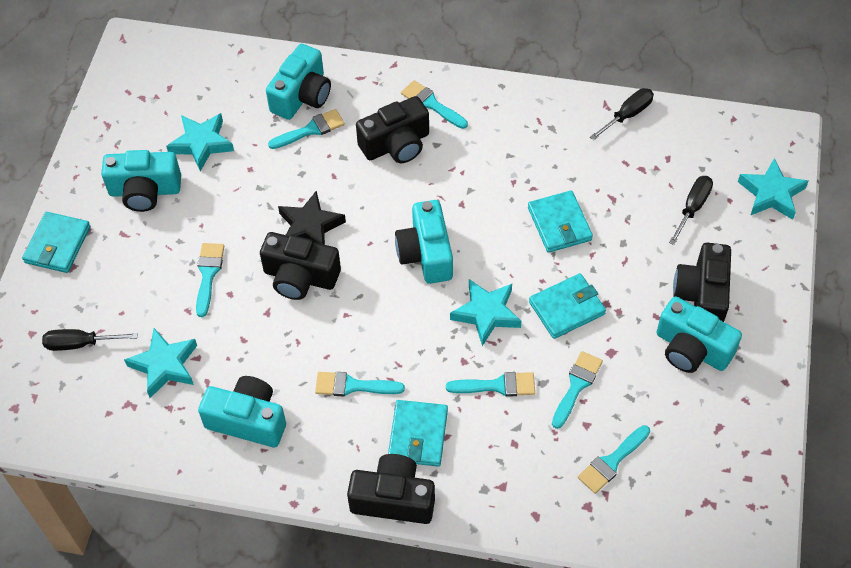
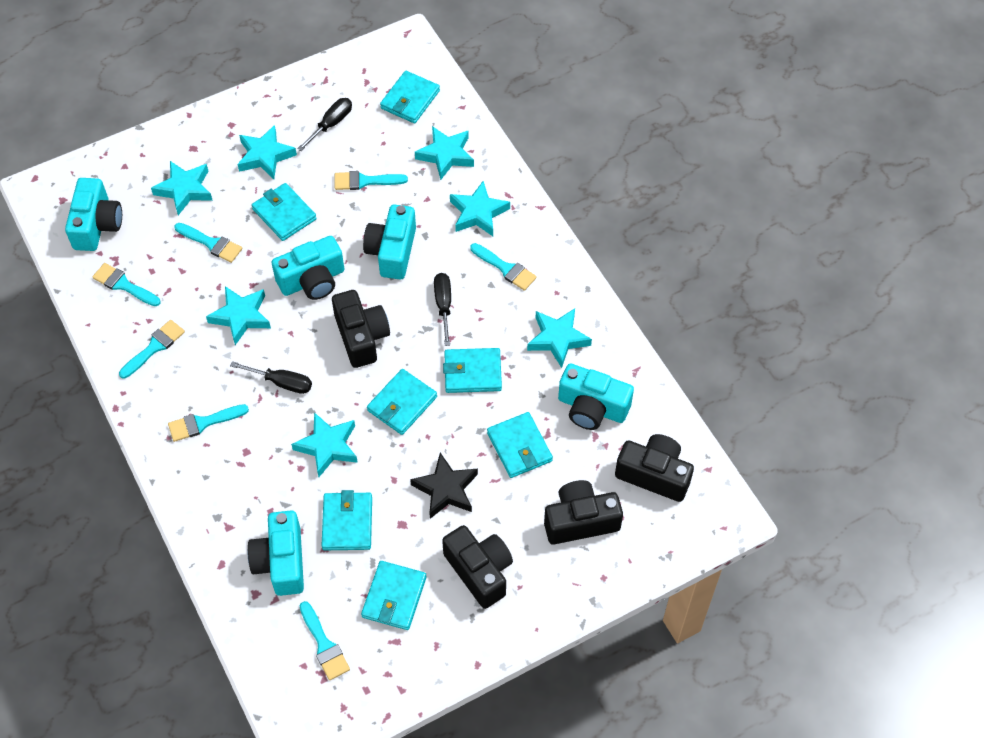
turquoise star: 4 -> 7
turquoise wallet: 4 -> 7

